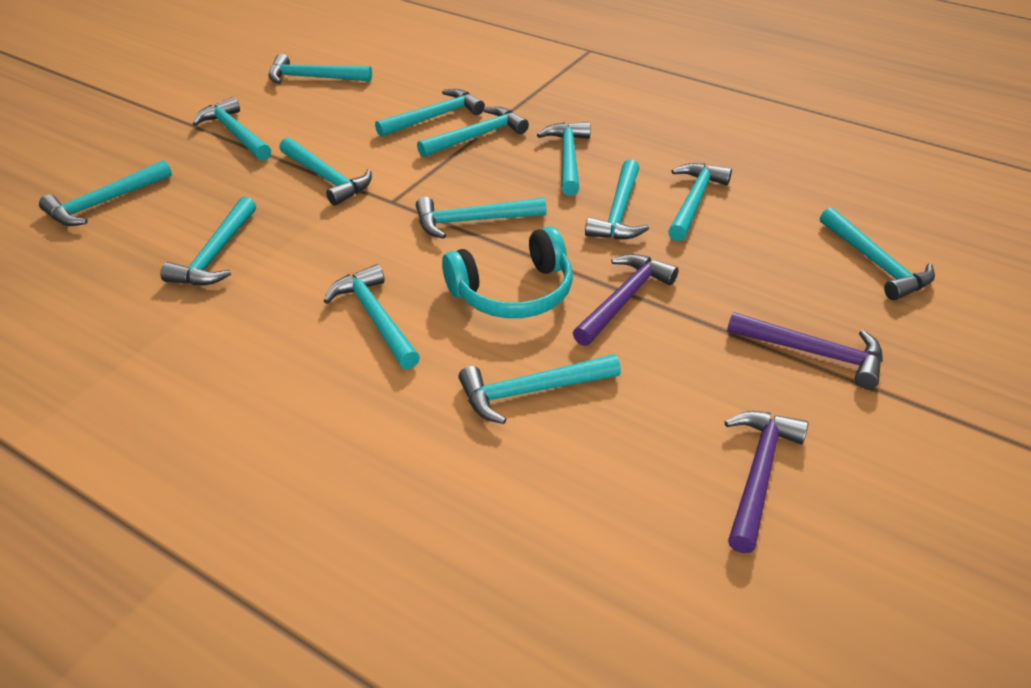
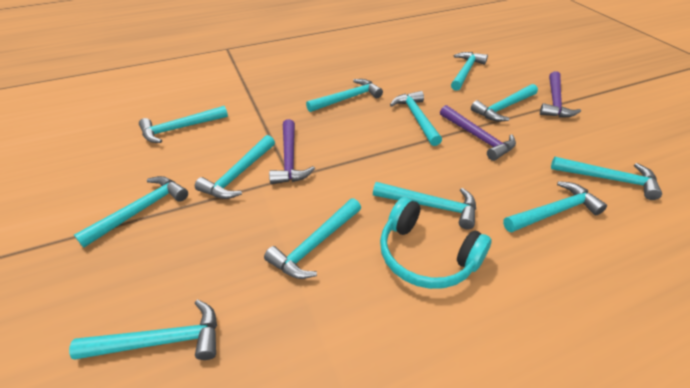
turquoise hammer: 14 -> 12

